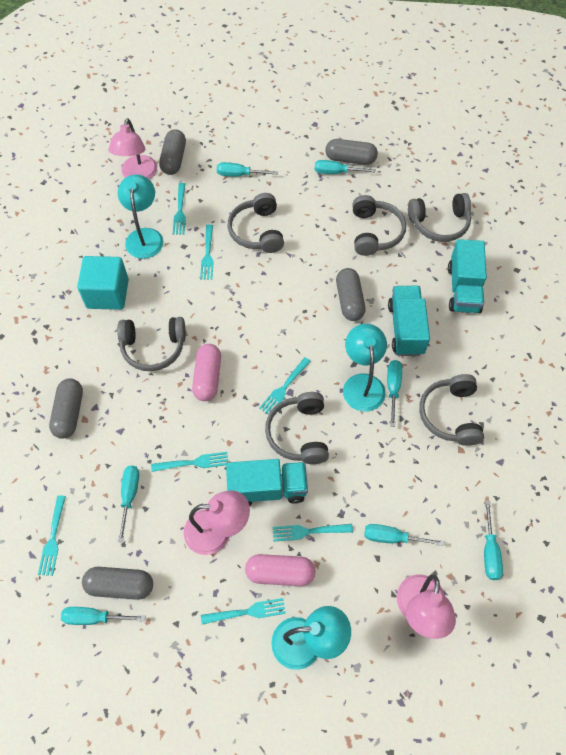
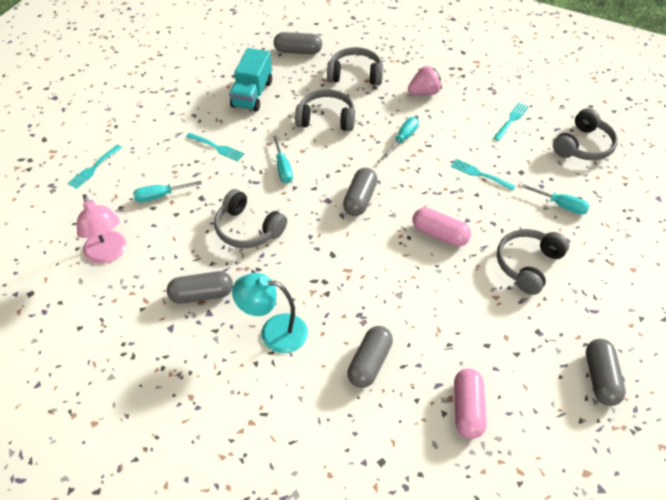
grey headphones: 6 -> 5
pink lamp: 3 -> 1
pink strawberry: 0 -> 1
turquoise cube: 1 -> 0
turquoise fork: 7 -> 4
turquoise lamp: 3 -> 1
turquoise screwdriver: 7 -> 4
turquoise truck: 3 -> 1

